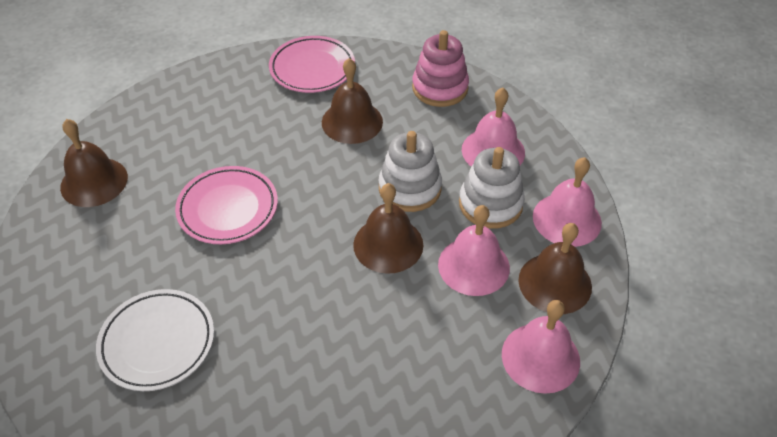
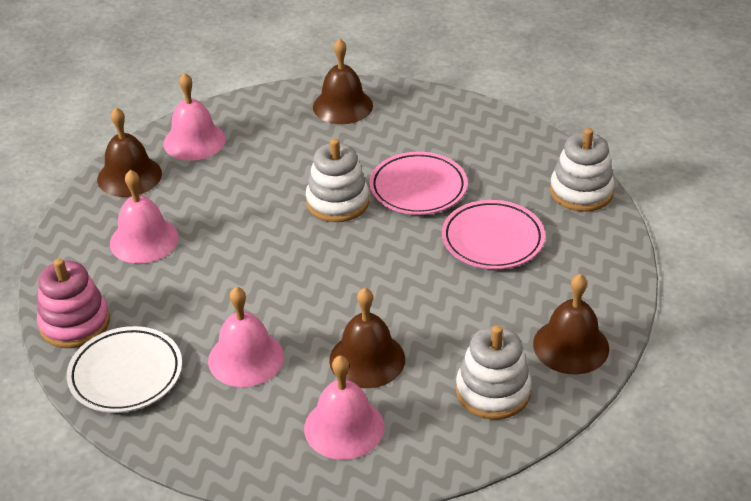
white stacking toy: 2 -> 3

